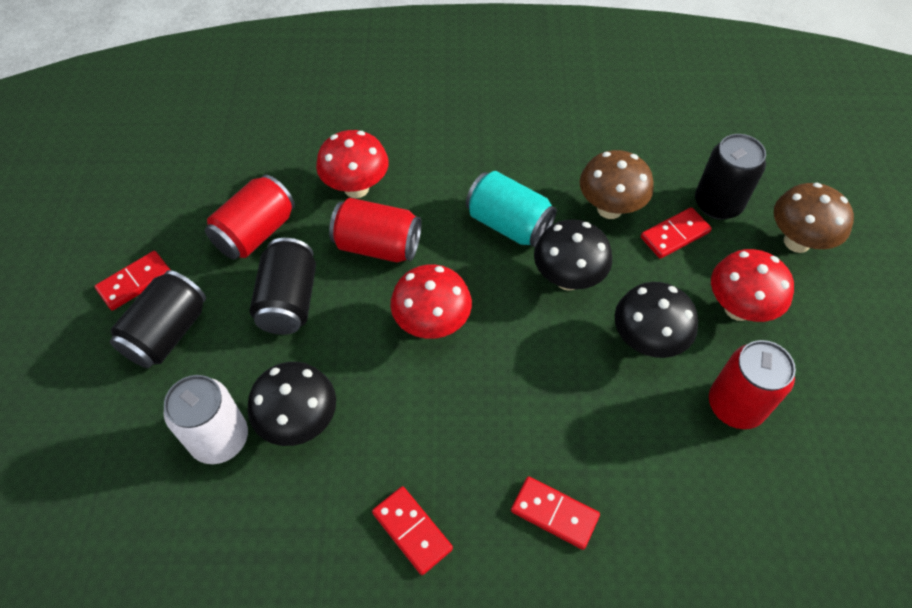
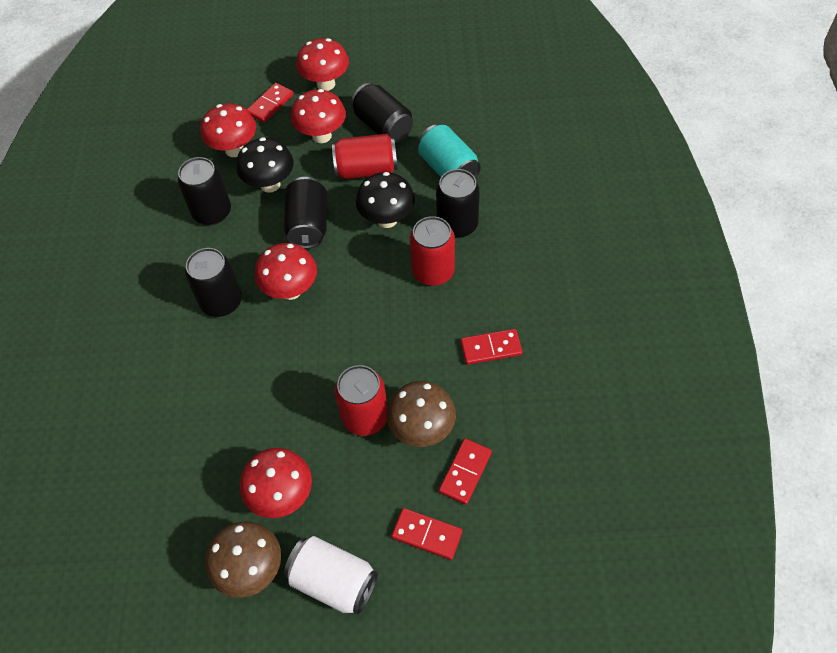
black can: 3 -> 5
black mushroom: 3 -> 2
red mushroom: 3 -> 5

